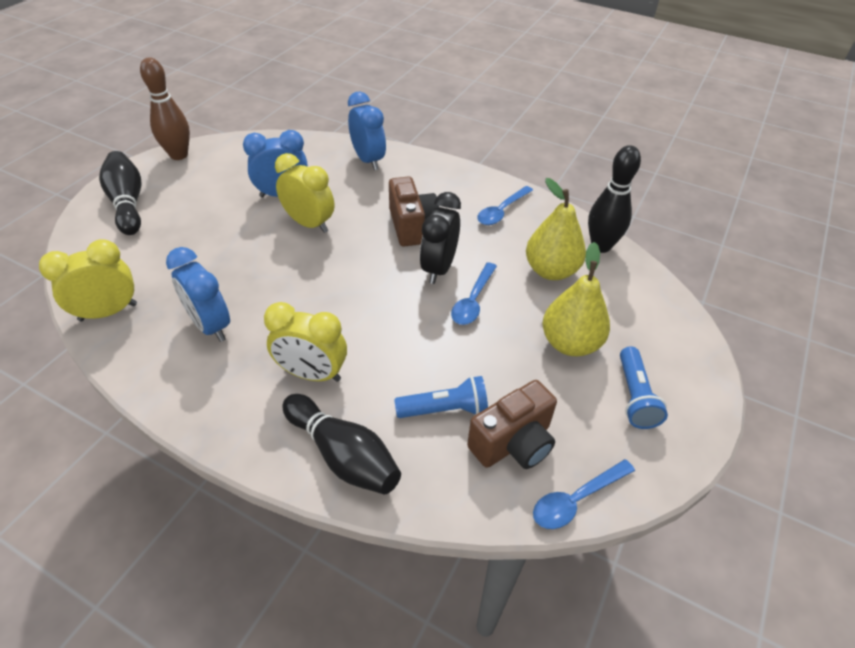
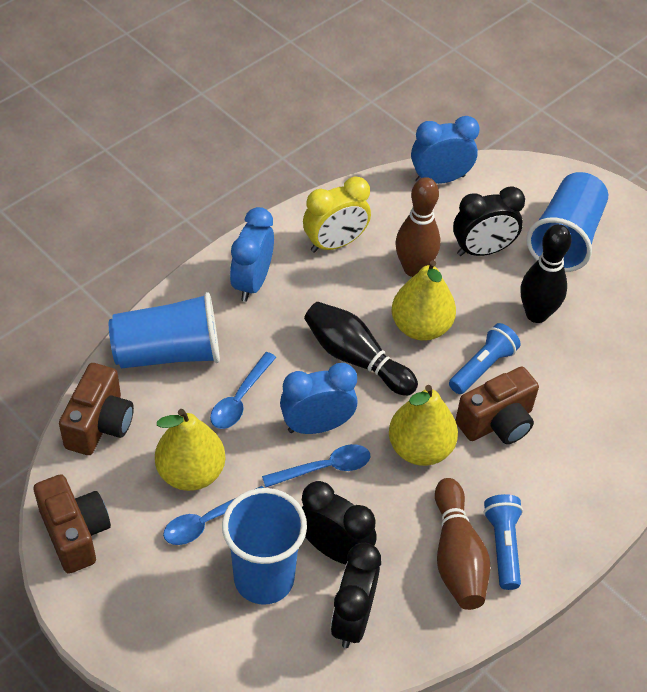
black bowling pin: 3 -> 2
black clock: 1 -> 3
blue cup: 0 -> 3
brown bowling pin: 1 -> 2
brown camera: 2 -> 3
yellow clock: 3 -> 1
yellow pear: 2 -> 3

